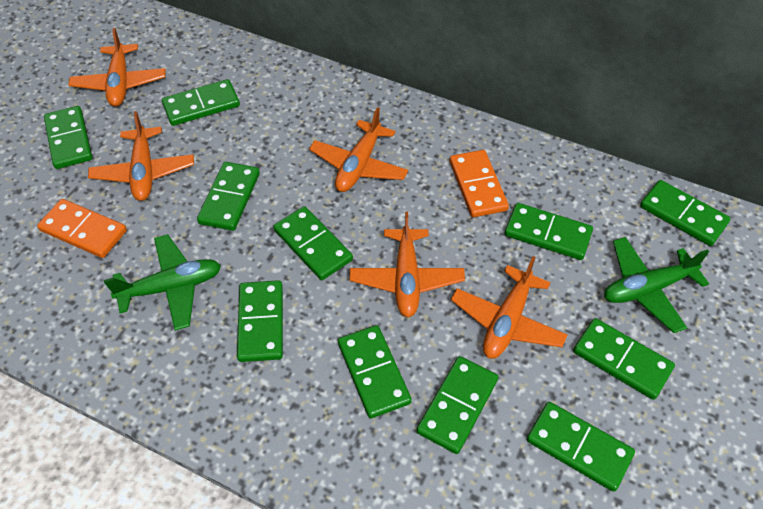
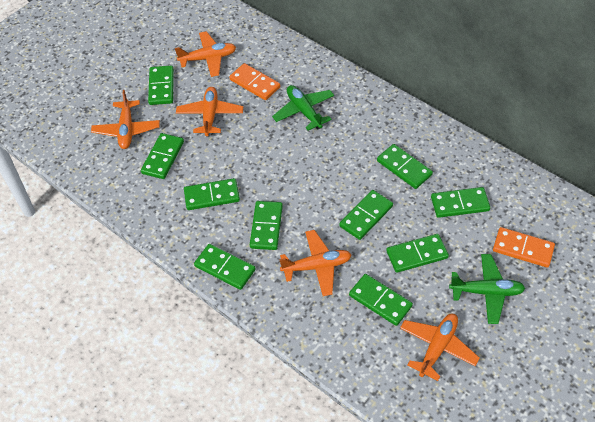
green domino: 11 -> 10

